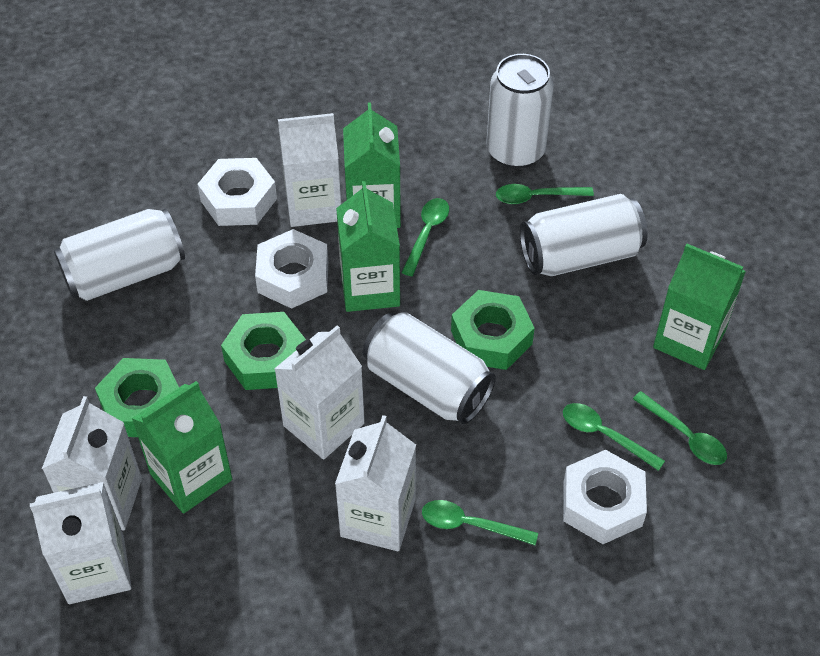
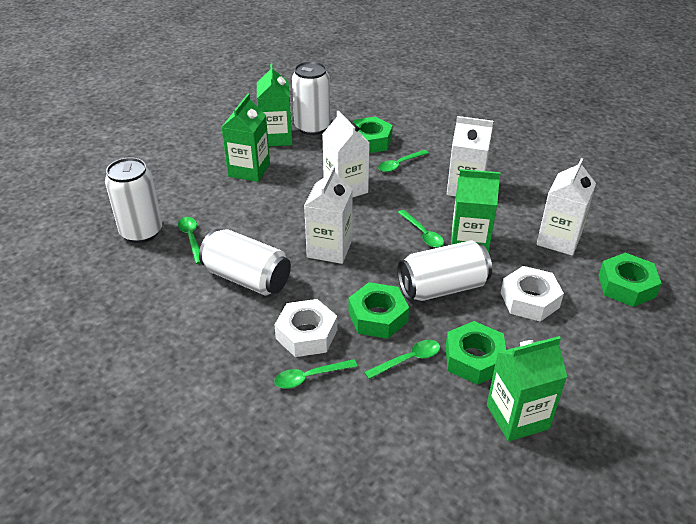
green nut: 3 -> 4
white carton: 5 -> 4
white nut: 3 -> 2

